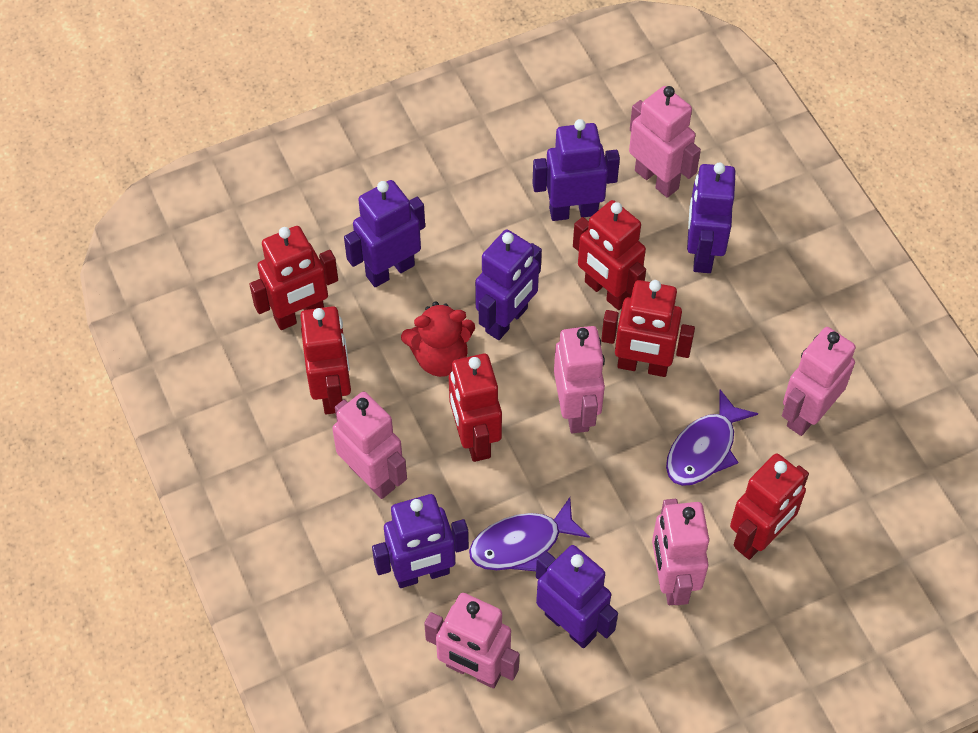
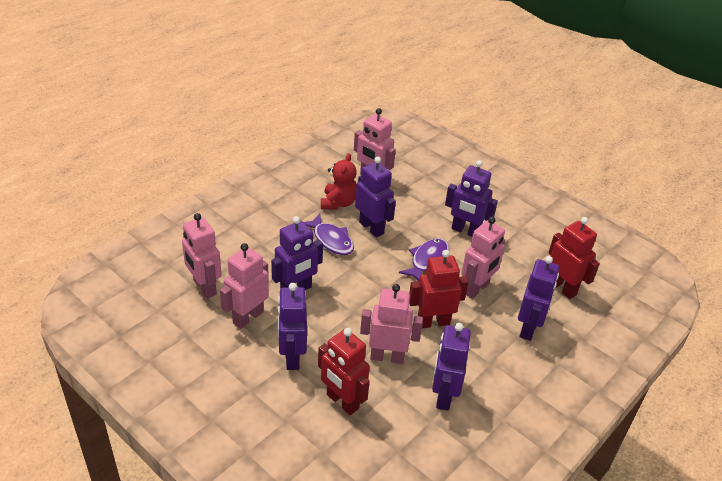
pink robot: 6 -> 5
red robot: 6 -> 3

